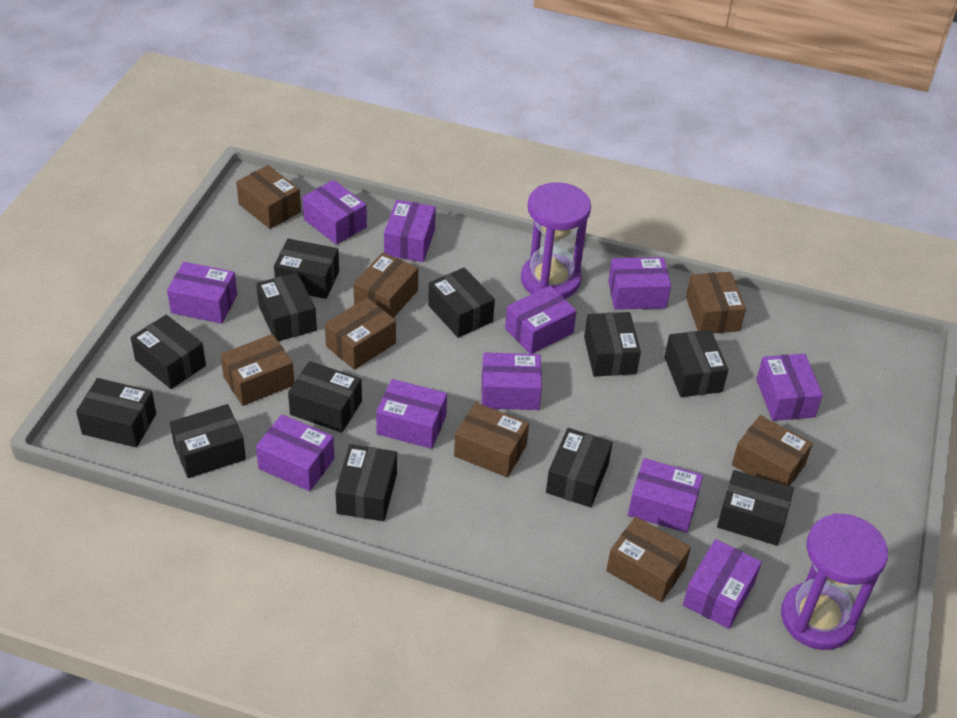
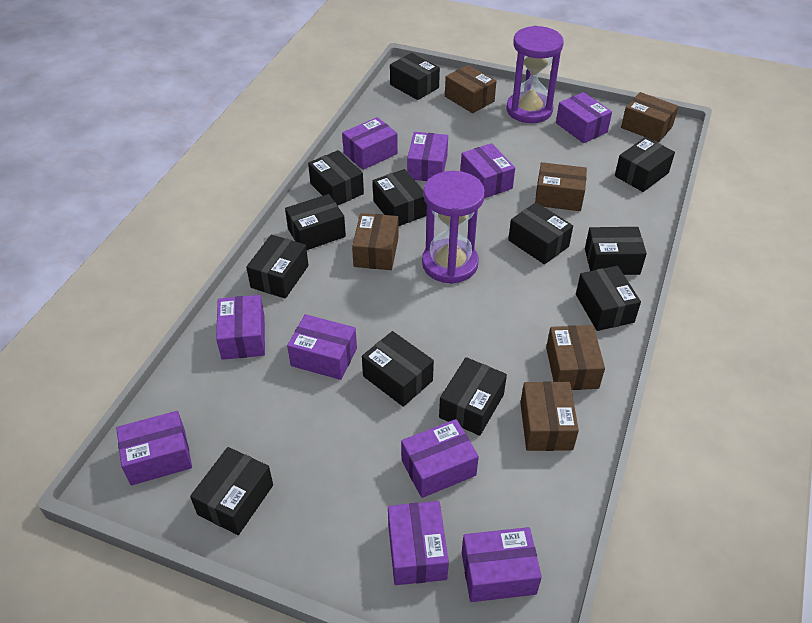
brown box: 8 -> 6
purple box: 11 -> 10

